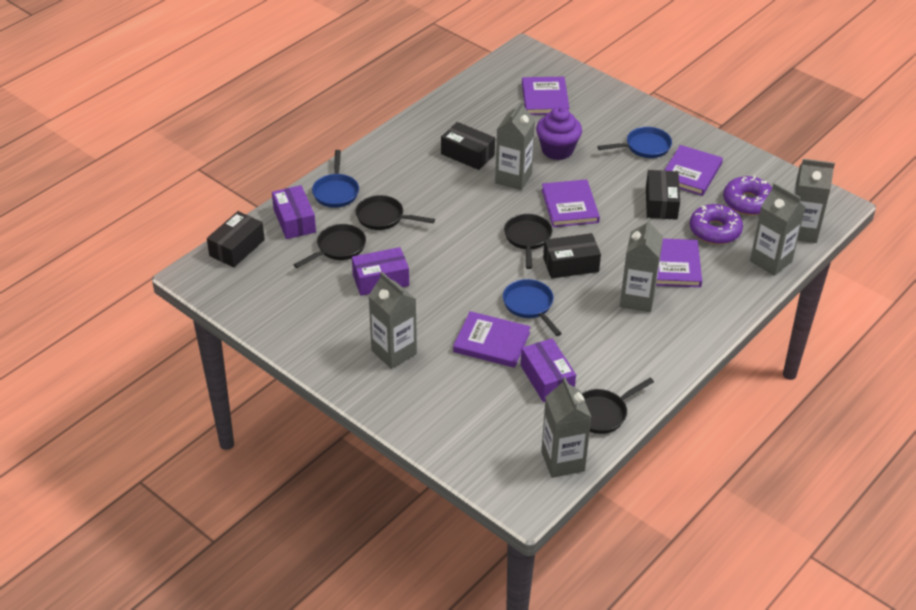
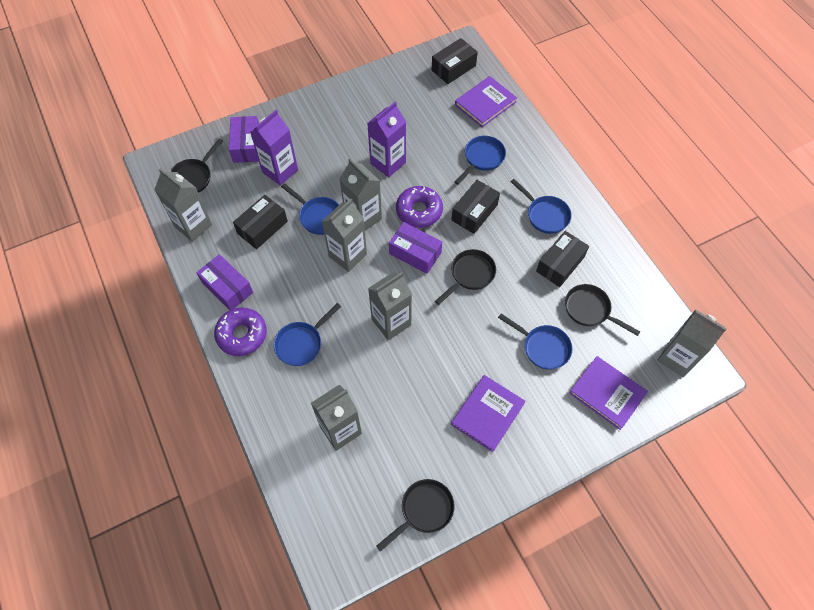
blue pan: 3 -> 5
purple book: 5 -> 3
purple carton: 0 -> 2
purple cupcake: 1 -> 0

